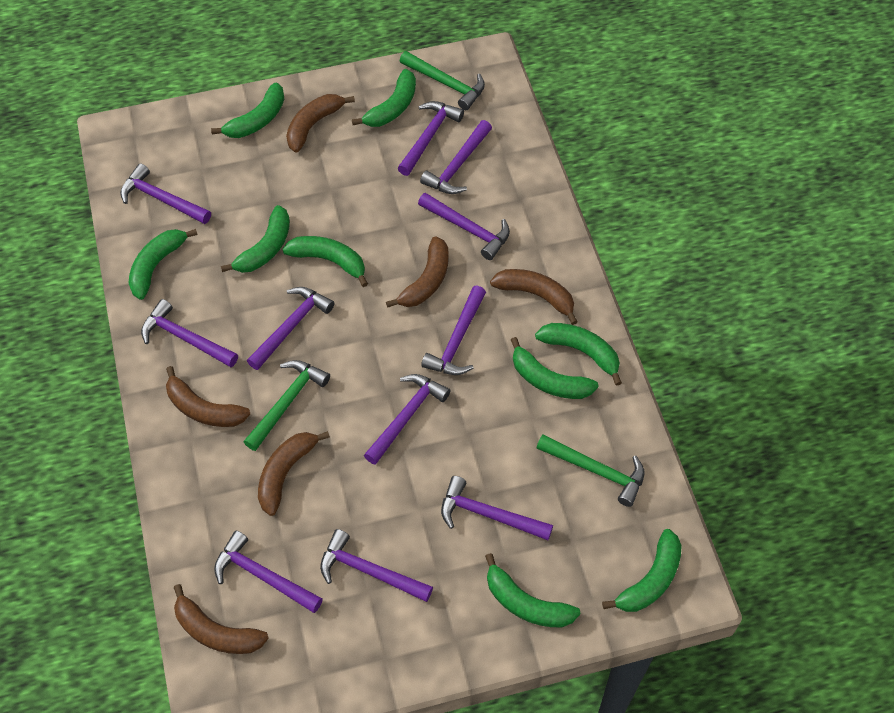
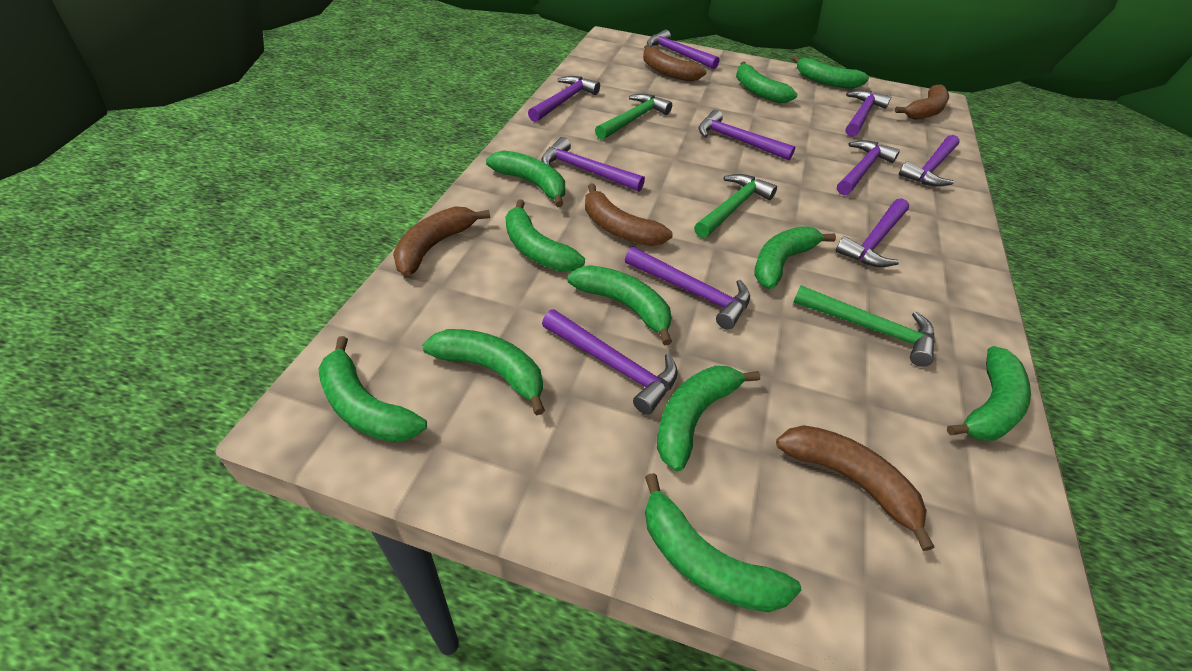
brown banana: 6 -> 5
green banana: 9 -> 11
purple hammer: 11 -> 10

